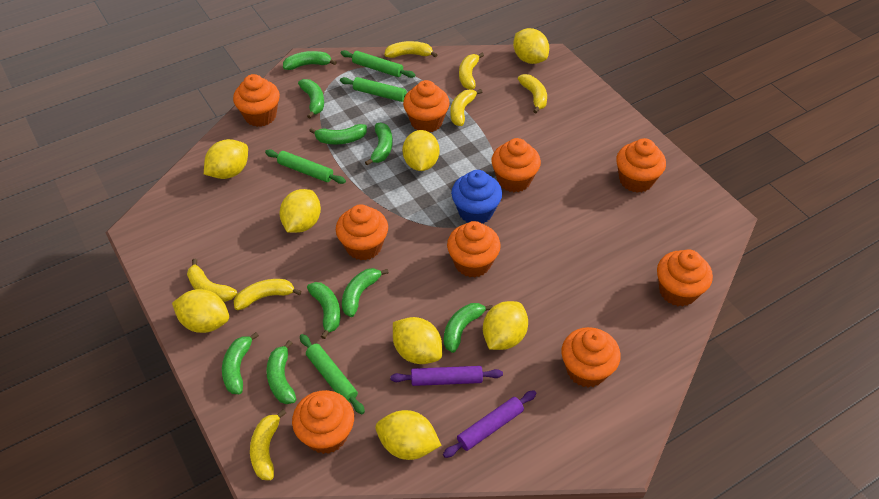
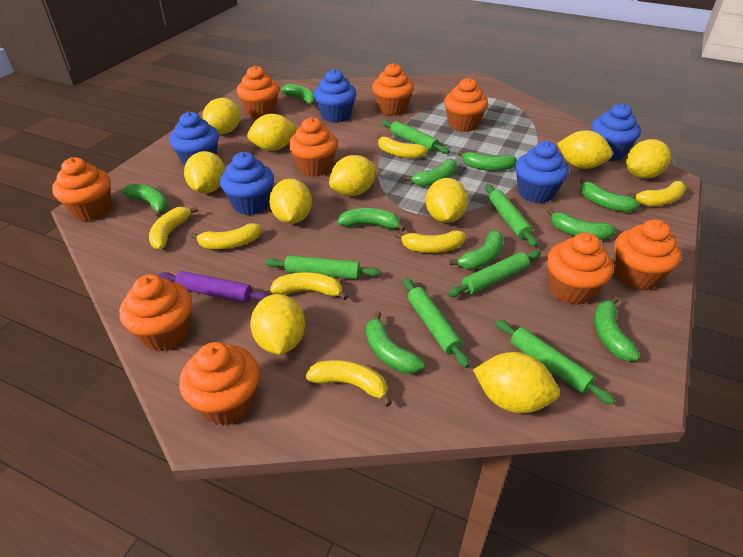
blue cupcake: 1 -> 5
green banana: 9 -> 10
green rolling pin: 4 -> 6
purple rolling pin: 2 -> 1
yellow lemon: 8 -> 10

